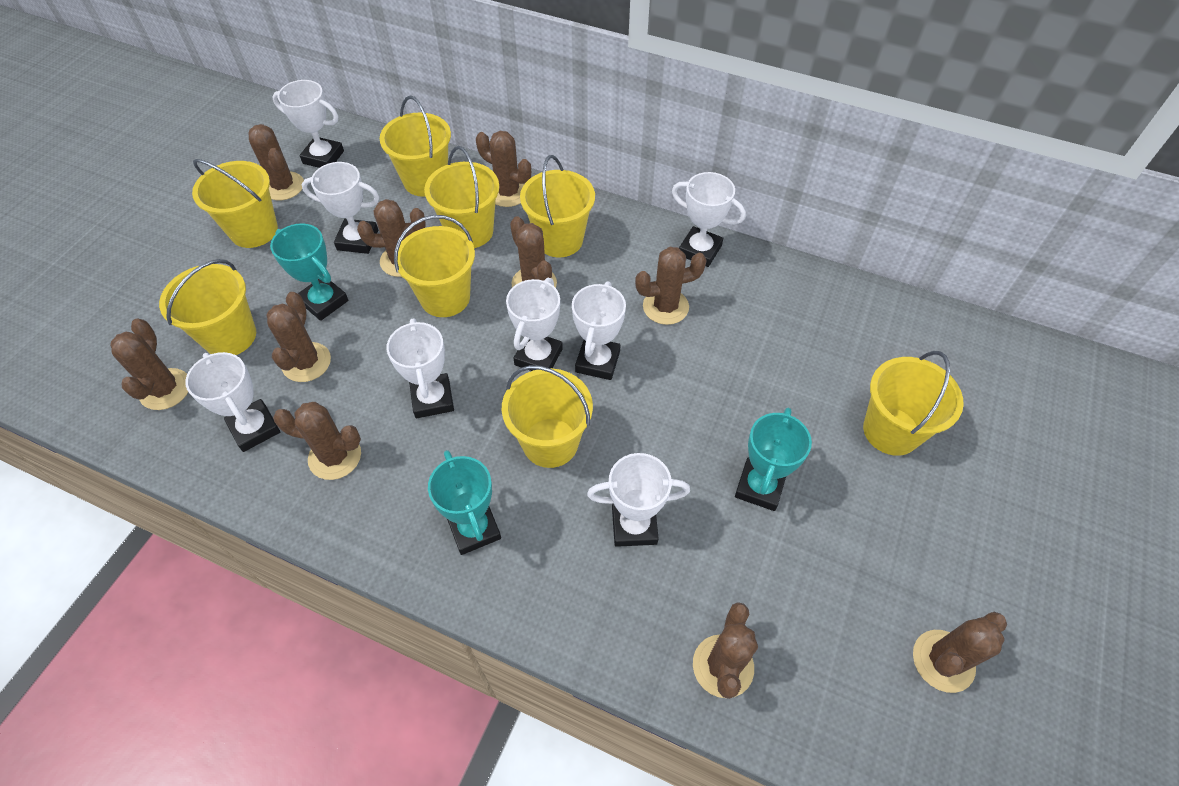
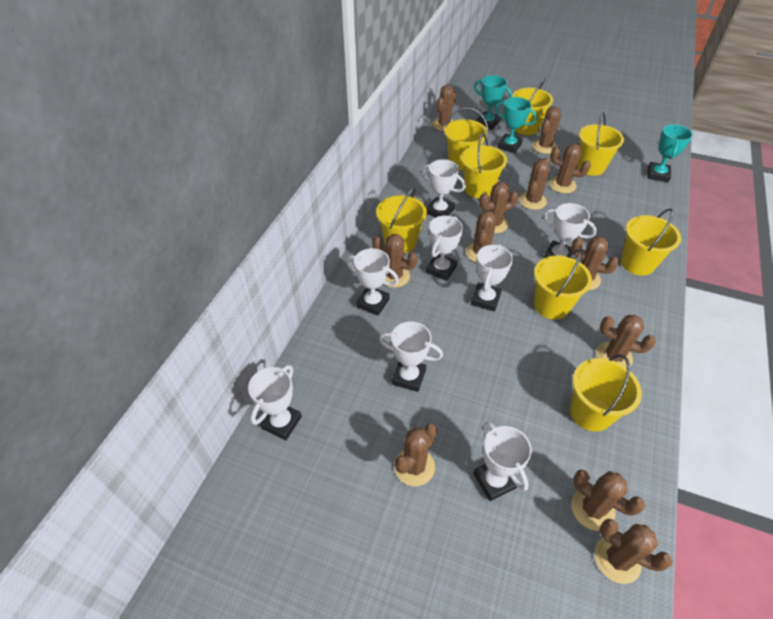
brown cactus: 10 -> 12

